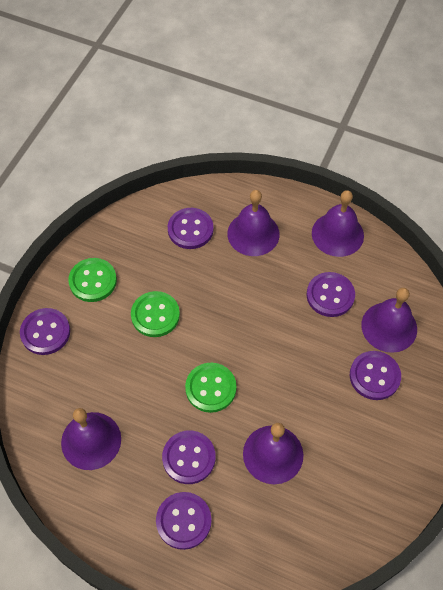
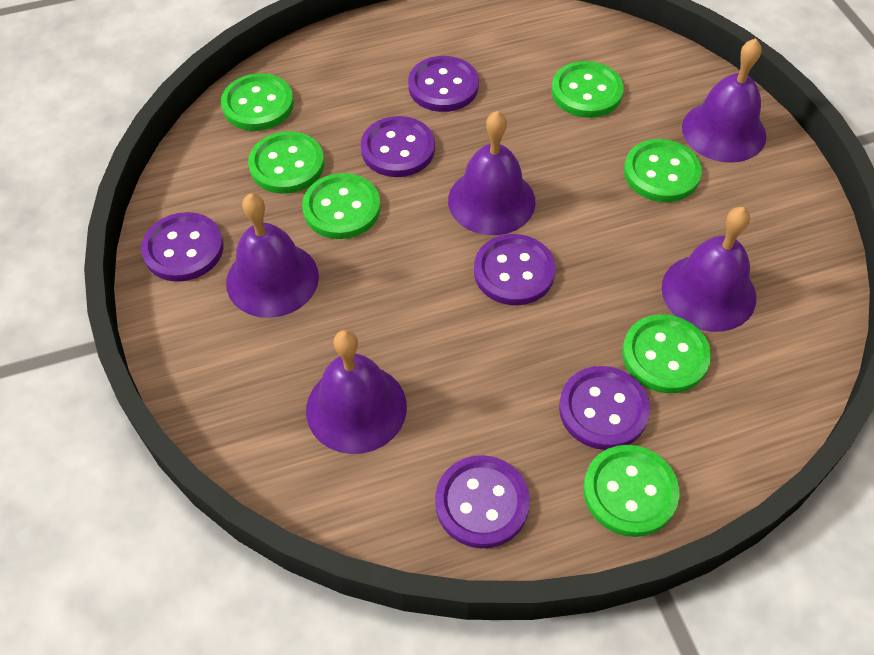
green button: 3 -> 7

